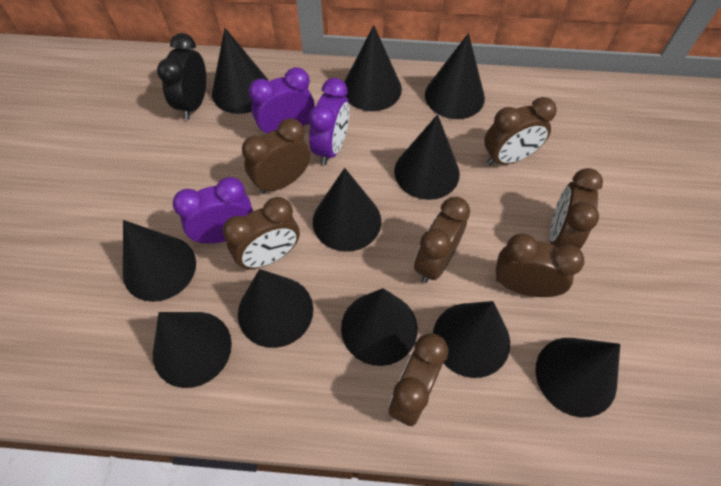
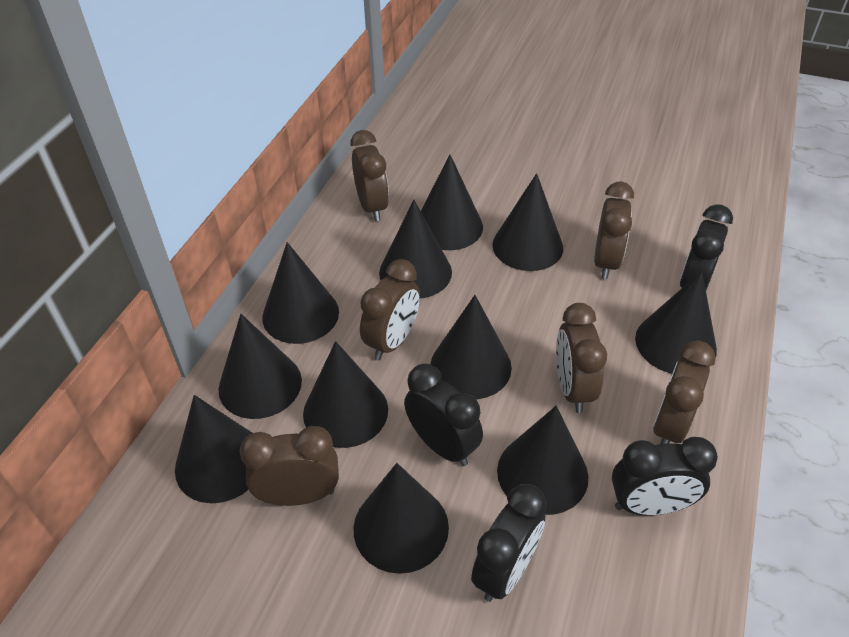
black clock: 1 -> 4
brown clock: 7 -> 6
purple clock: 3 -> 0

